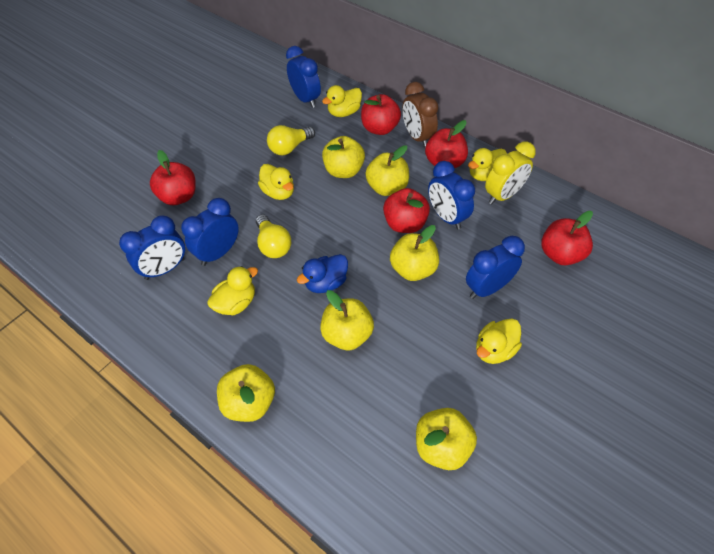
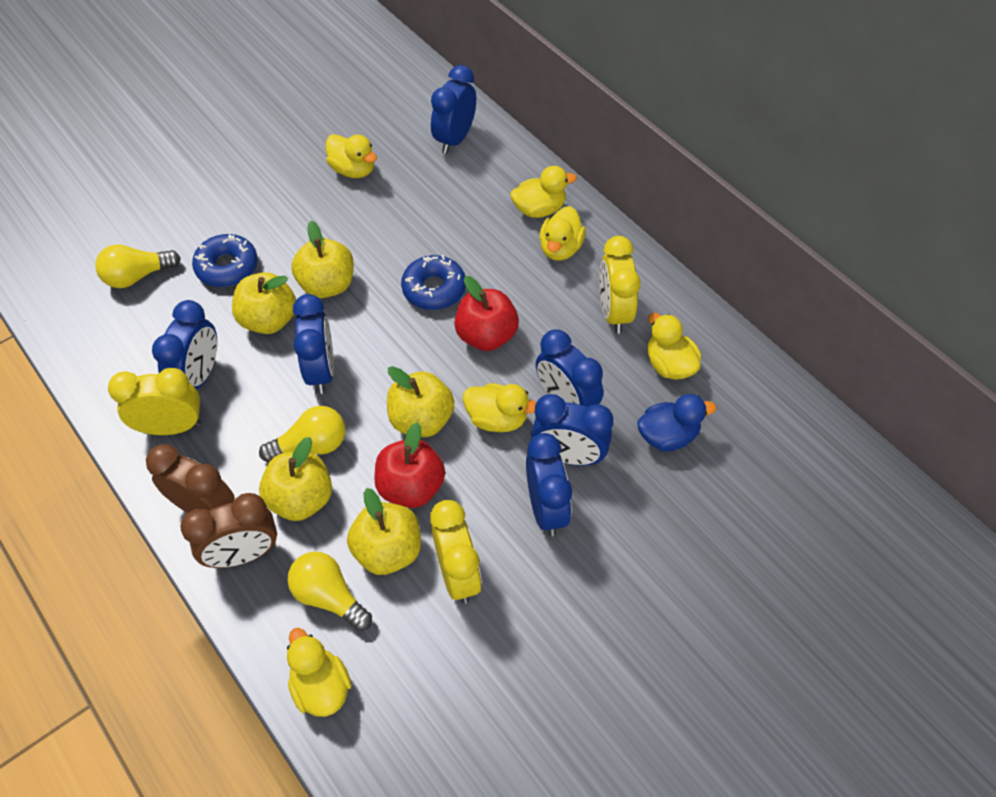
blue clock: 5 -> 6
blue donut: 0 -> 2
brown clock: 1 -> 2
red apple: 5 -> 2
yellow apple: 6 -> 5
yellow clock: 1 -> 3
yellow duck: 5 -> 6
yellow light bulb: 2 -> 3

